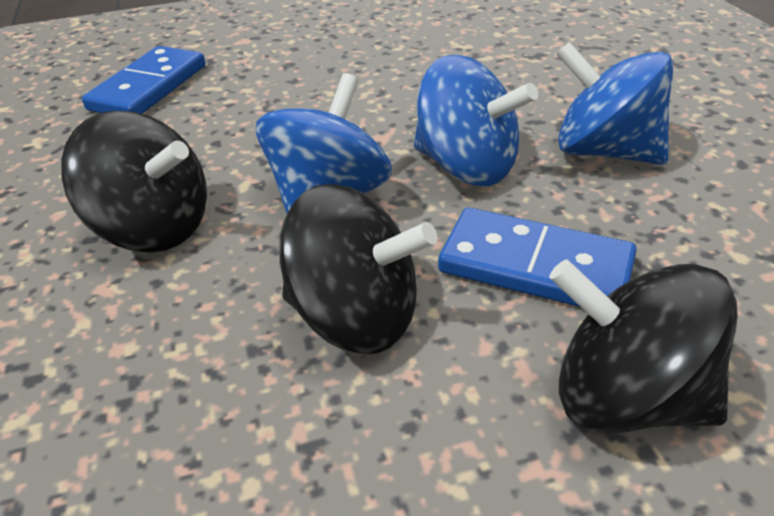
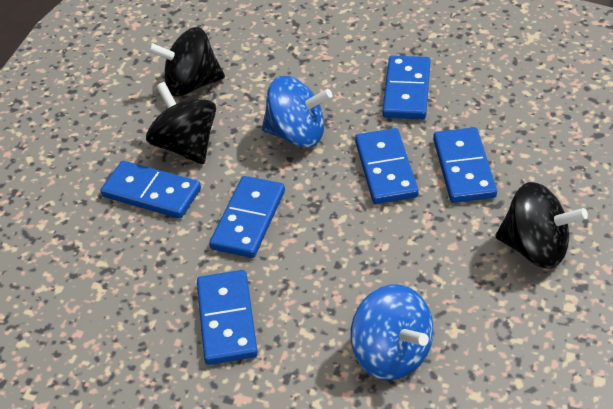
blue domino: 2 -> 6
blue spinning top: 3 -> 2

